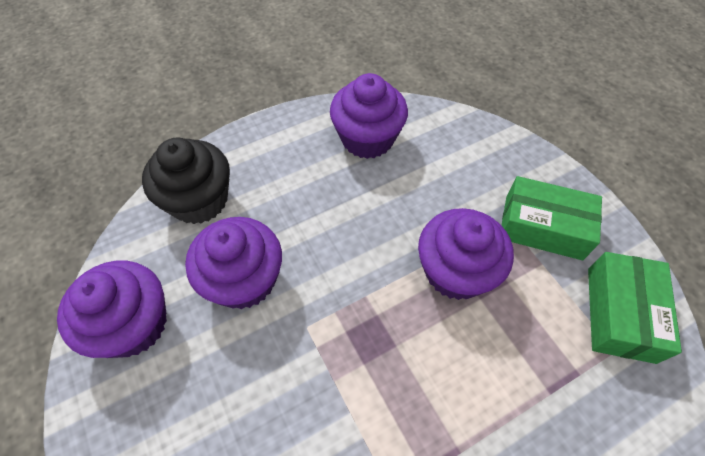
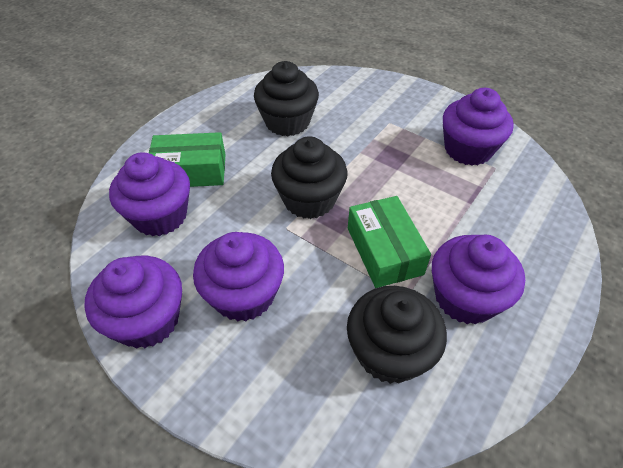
black cupcake: 1 -> 3
purple cupcake: 4 -> 5

